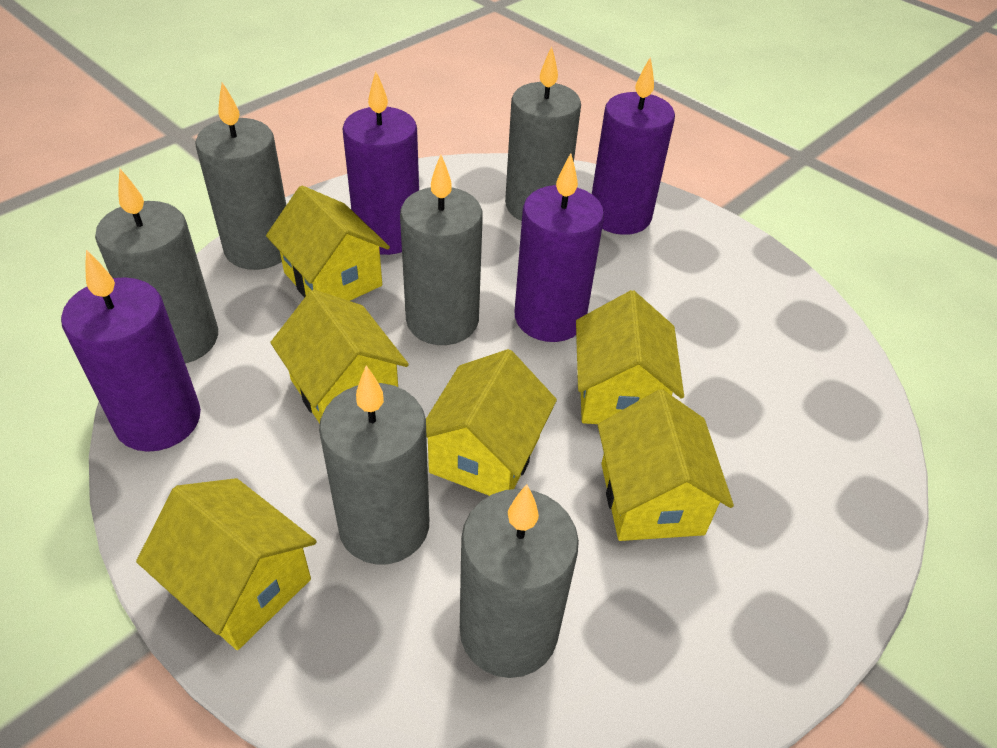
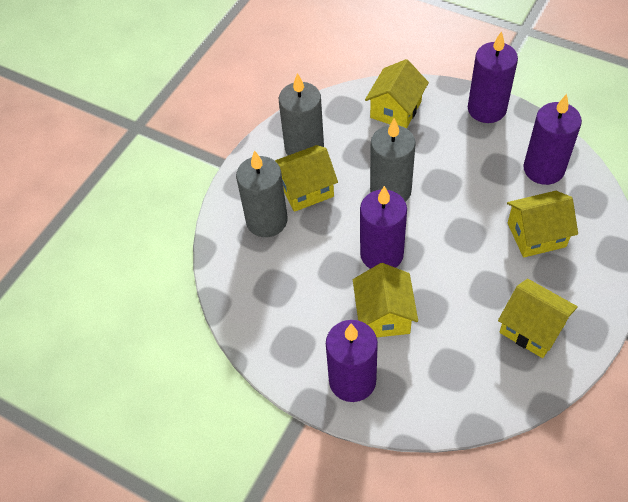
grey candle: 6 -> 3
yellow house: 6 -> 5

